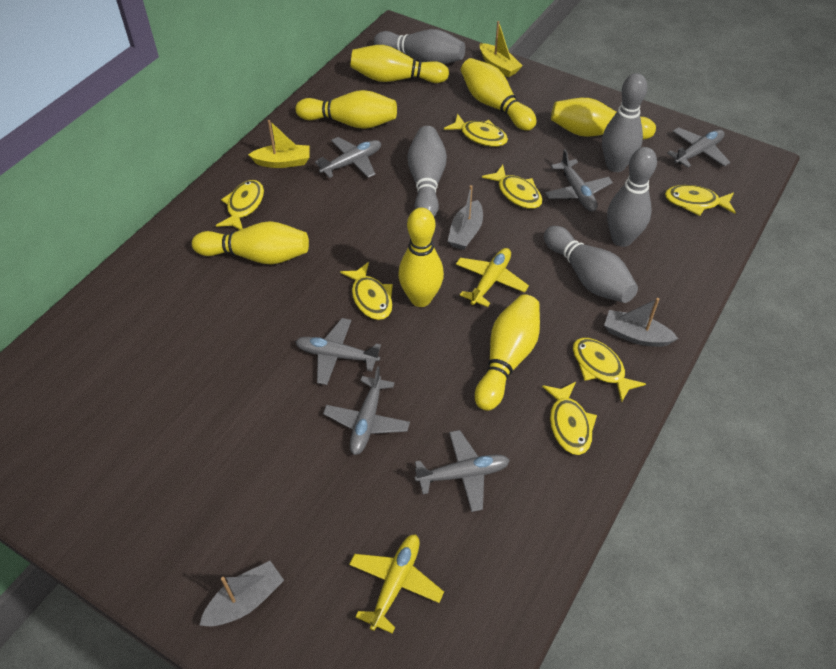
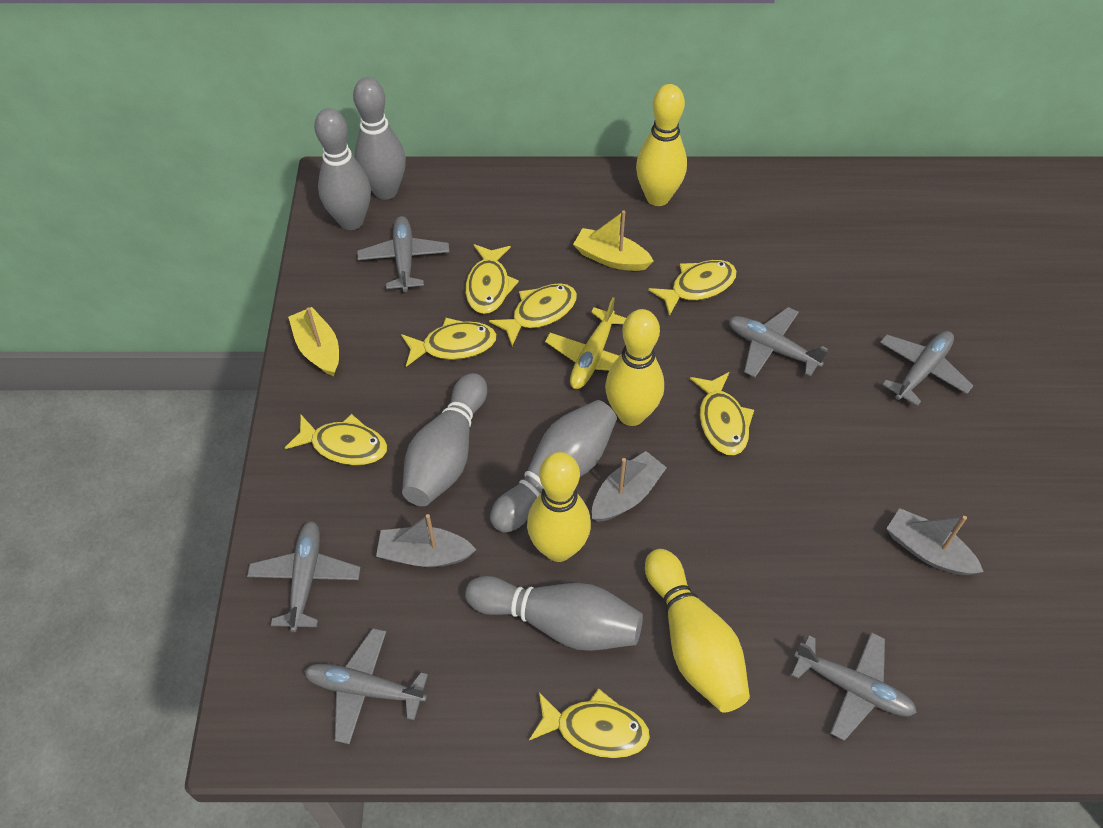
yellow bowling pin: 7 -> 4
yellow plane: 2 -> 1

